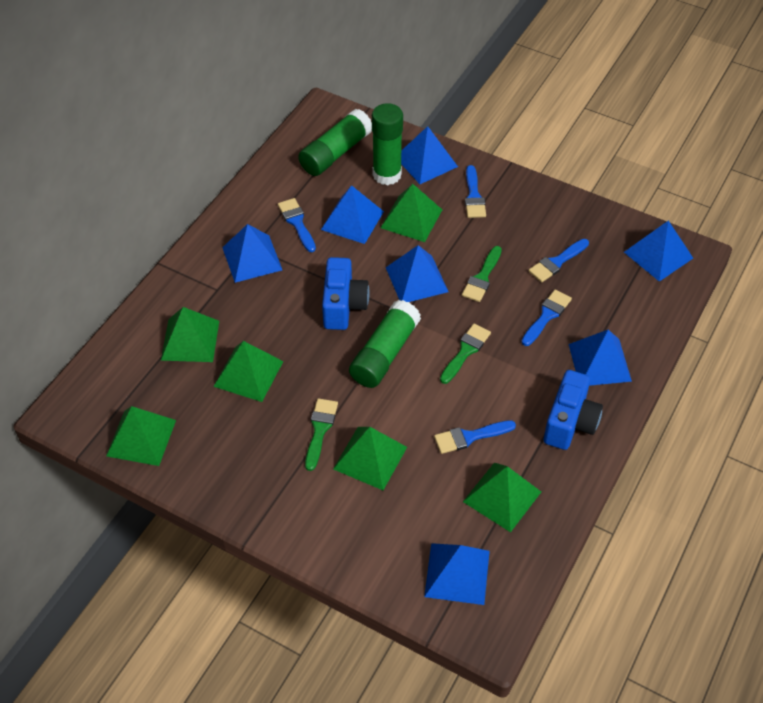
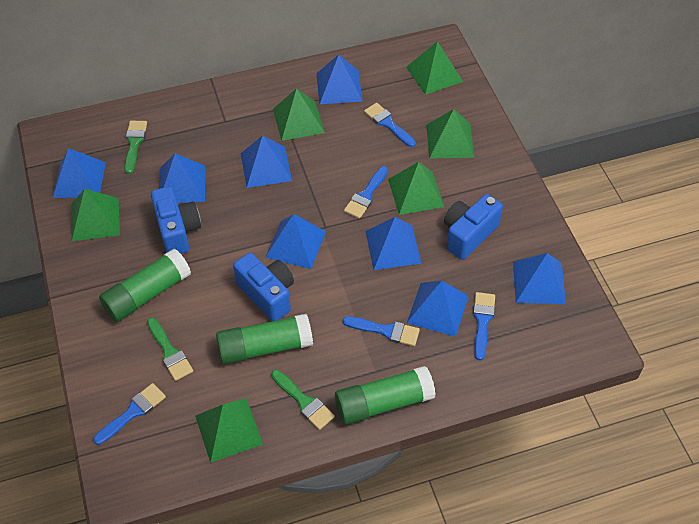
blue camera: 2 -> 3
blue pyramid: 7 -> 8

